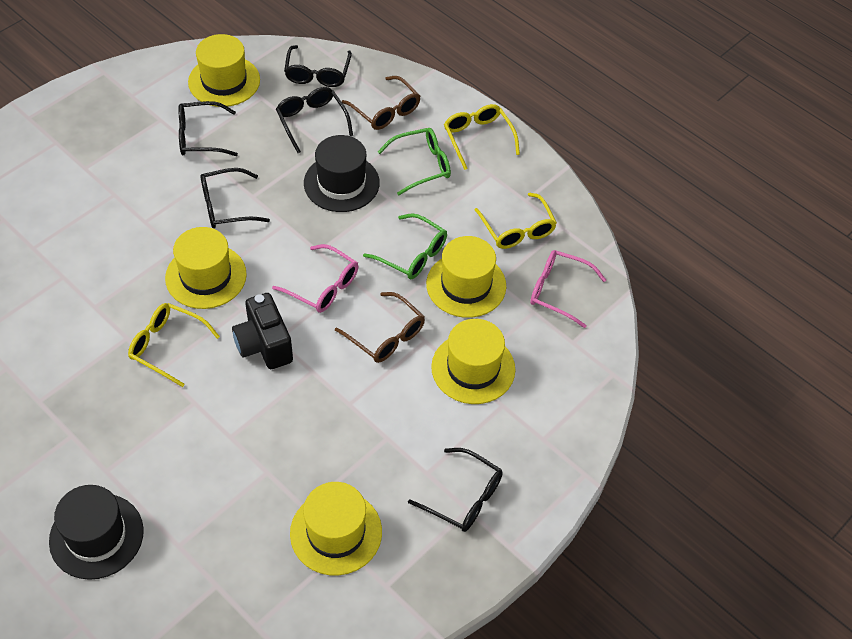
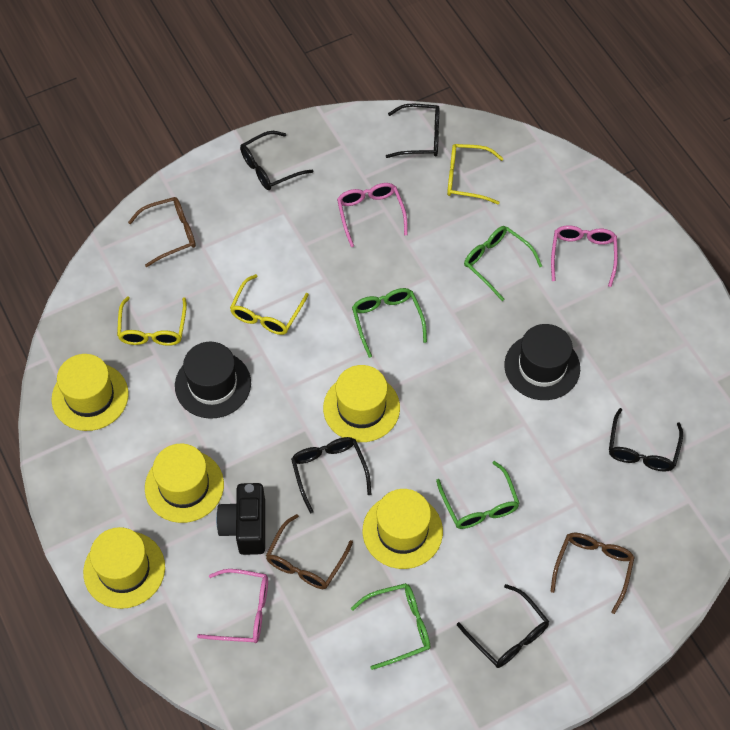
brown glasses: 2 -> 3
green glasses: 2 -> 4
pink glasses: 2 -> 3

